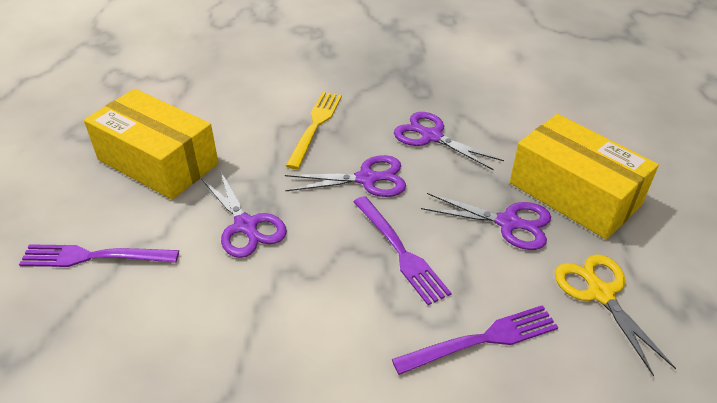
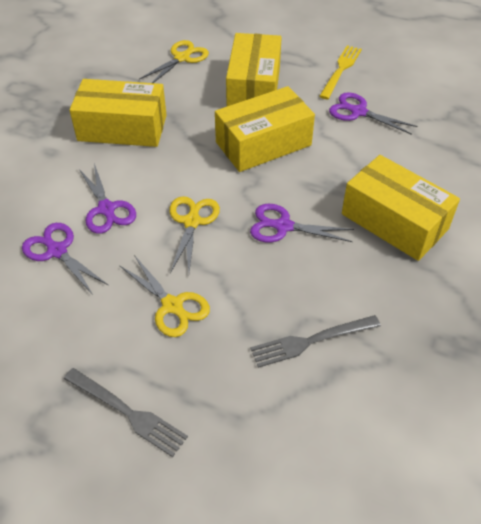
grey fork: 0 -> 2
purple fork: 3 -> 0
yellow box: 2 -> 4
yellow scissors: 1 -> 3

